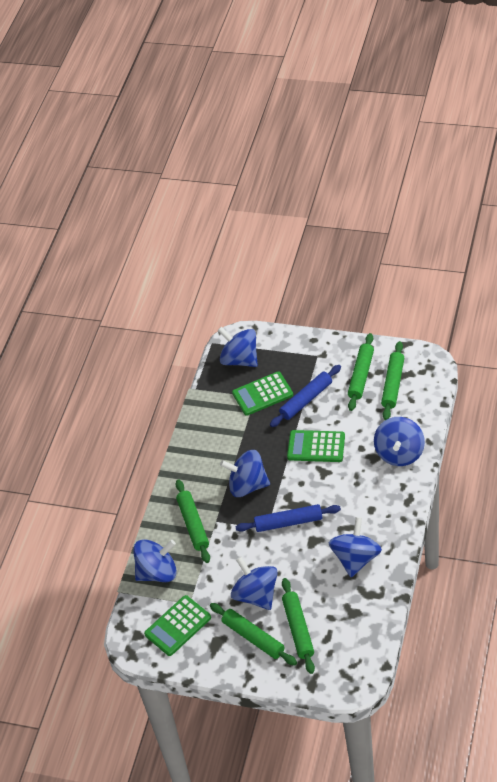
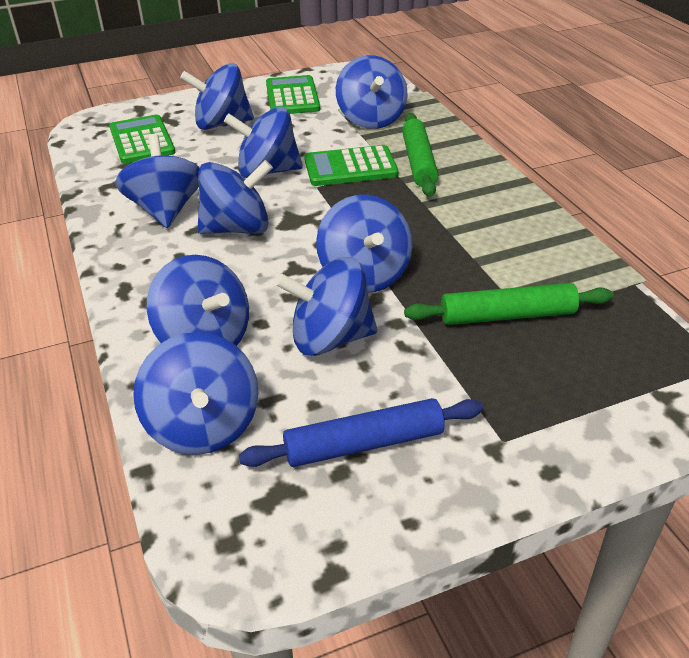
blue rolling pin: 2 -> 1
blue spinning top: 6 -> 9
green rolling pin: 5 -> 2

